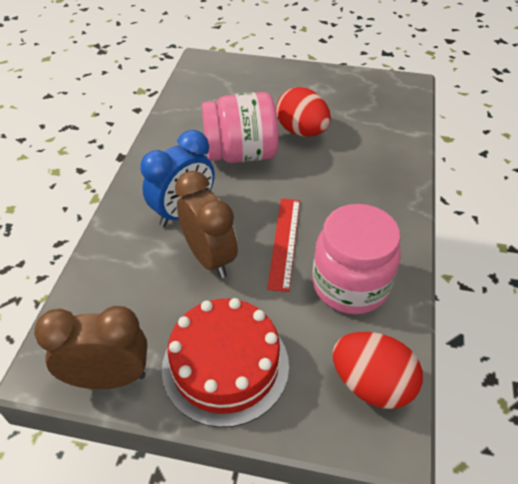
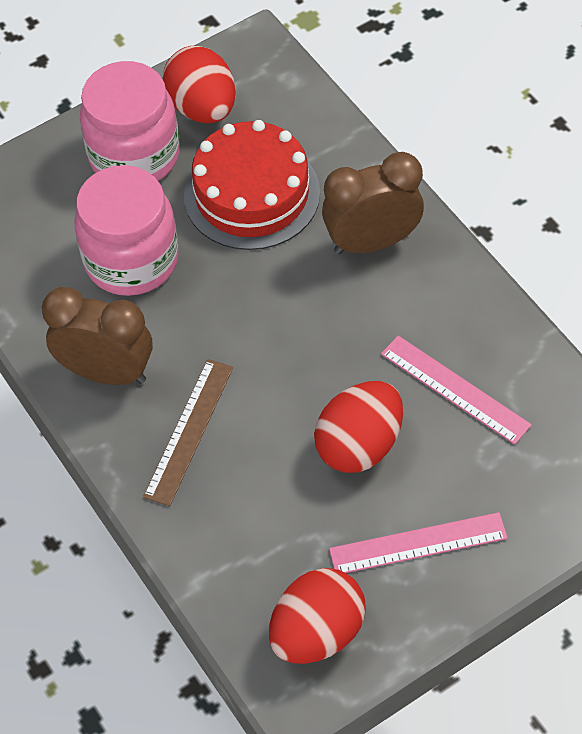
blue clock: 1 -> 0
brown ruler: 0 -> 1
pink ruler: 0 -> 2
red egg: 2 -> 3
red ruler: 1 -> 0

